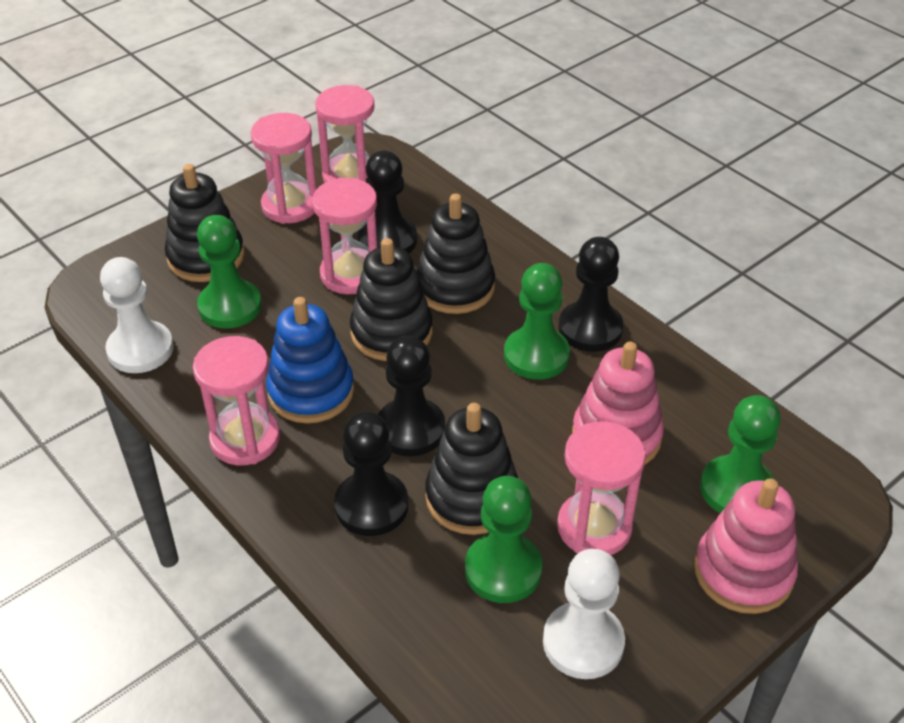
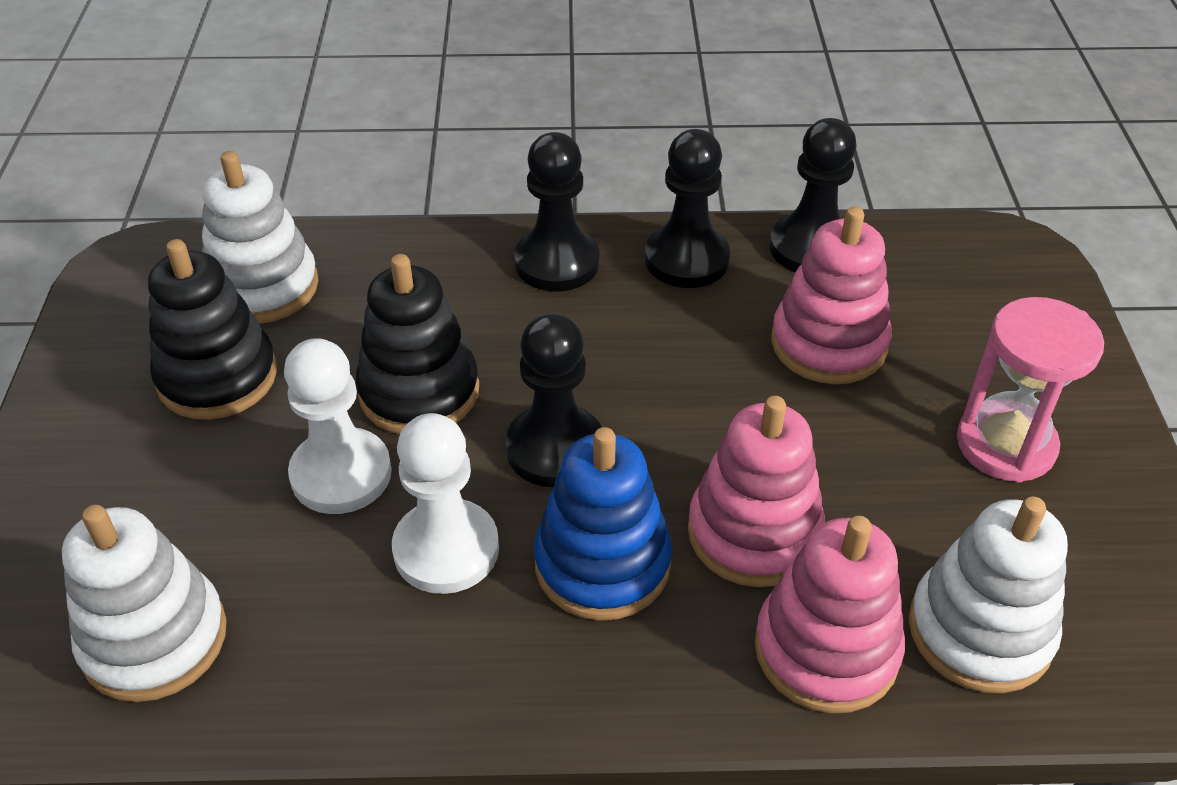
black stacking toy: 4 -> 2
green pawn: 4 -> 0
pink hourglass: 5 -> 1
pink stacking toy: 2 -> 3
white stacking toy: 0 -> 3

